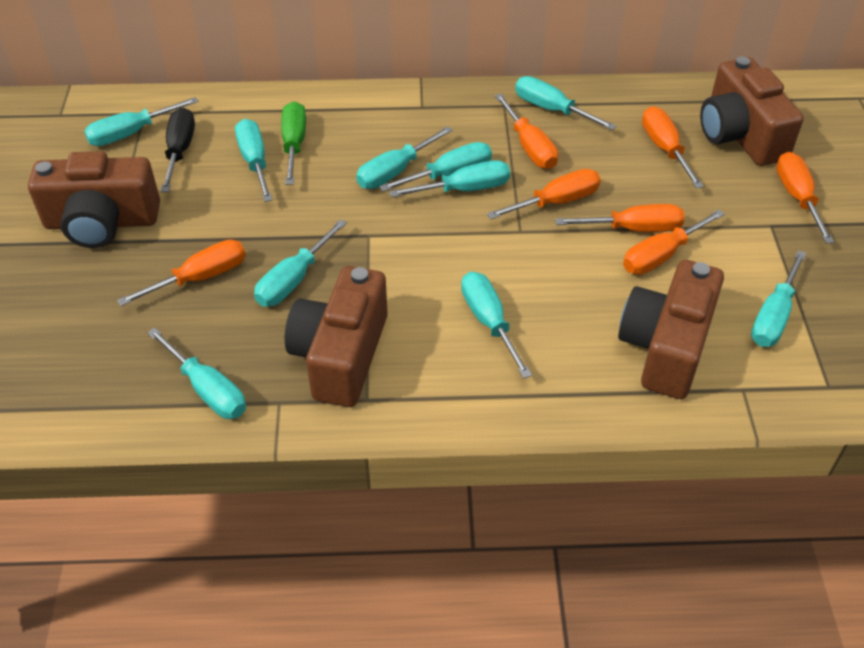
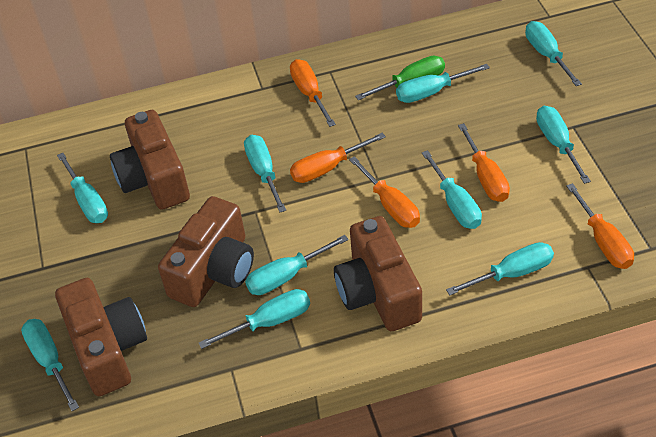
black screwdriver: 1 -> 0
orange screwdriver: 7 -> 5

